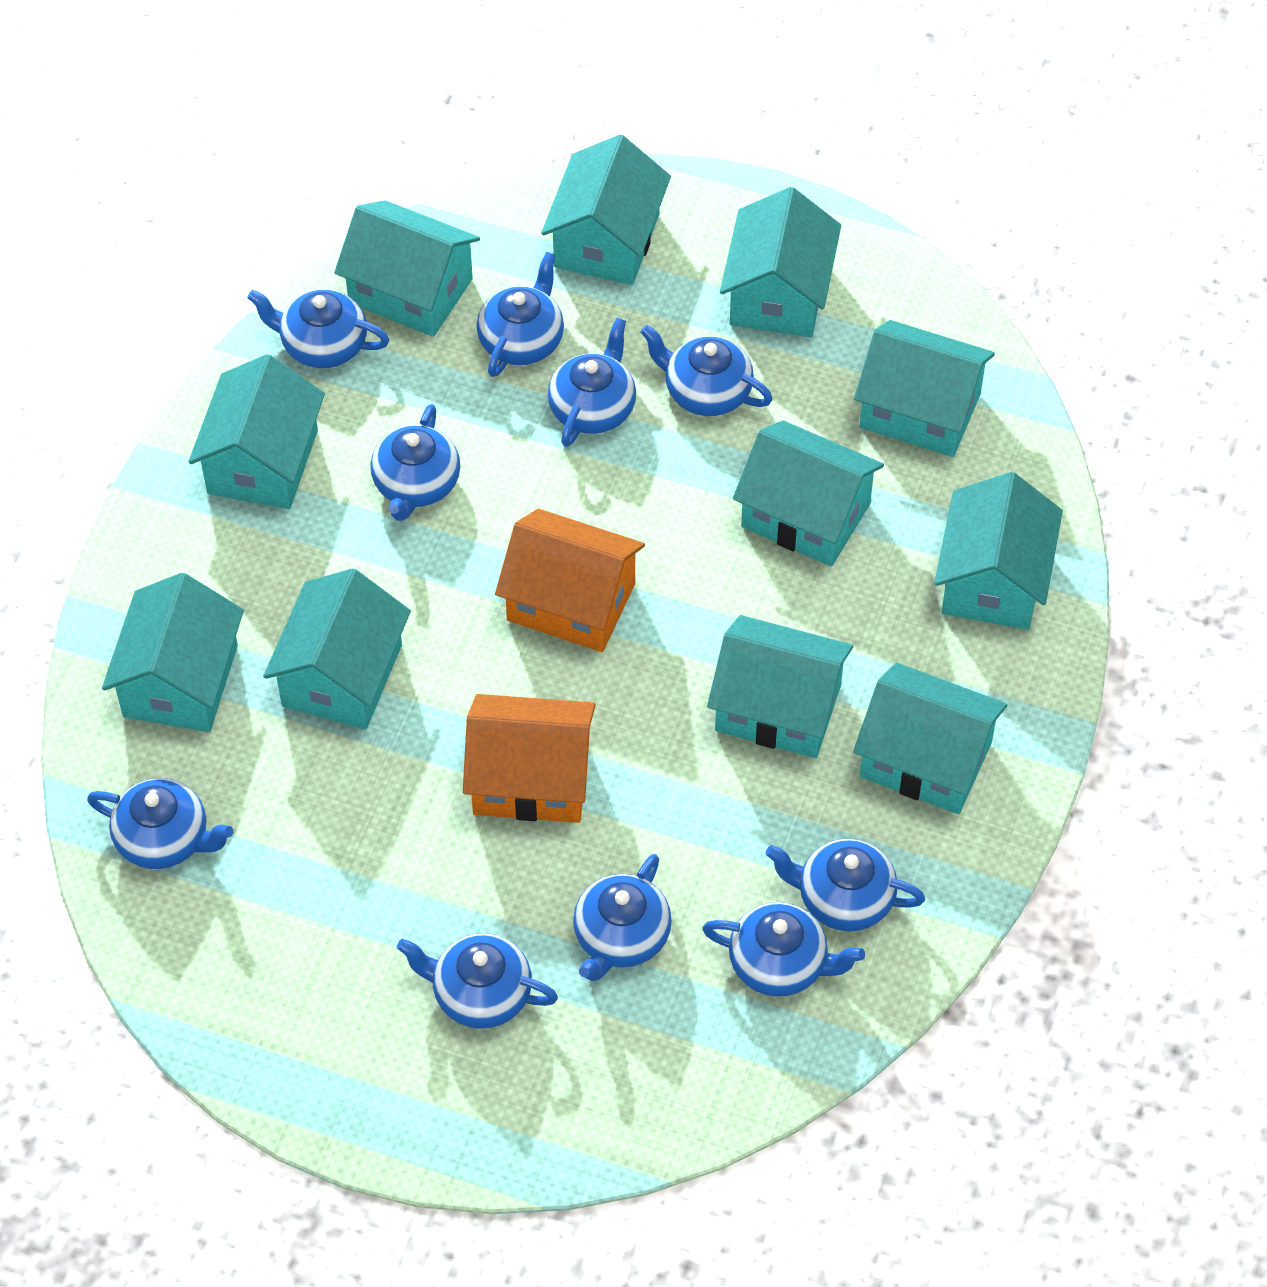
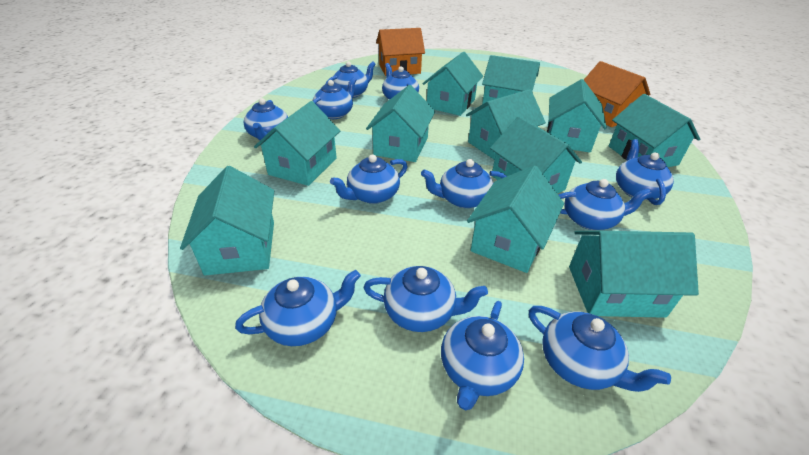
blue teapot: 10 -> 12

